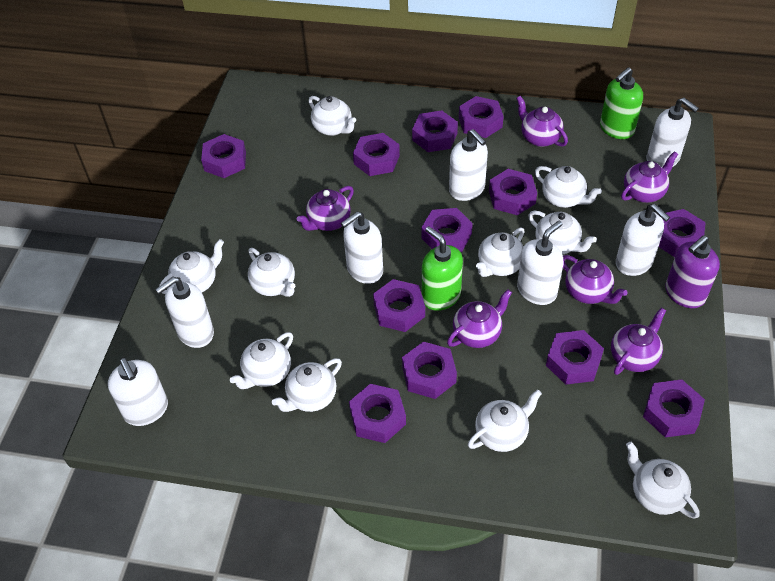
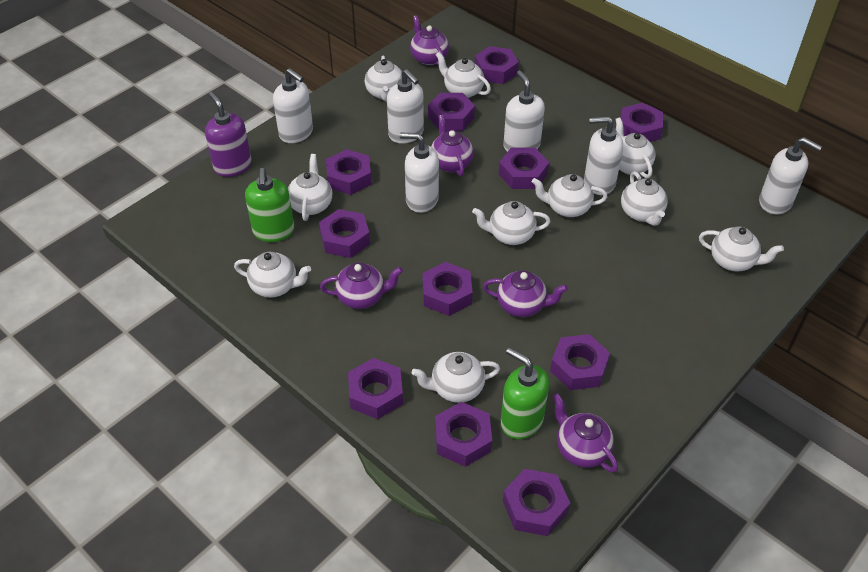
purple nut: 12 -> 11
purple teapot: 6 -> 5
white soap dispenser: 7 -> 6

